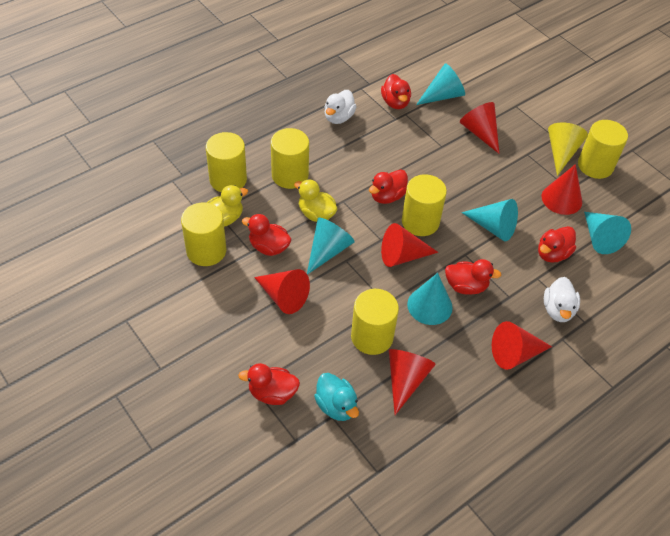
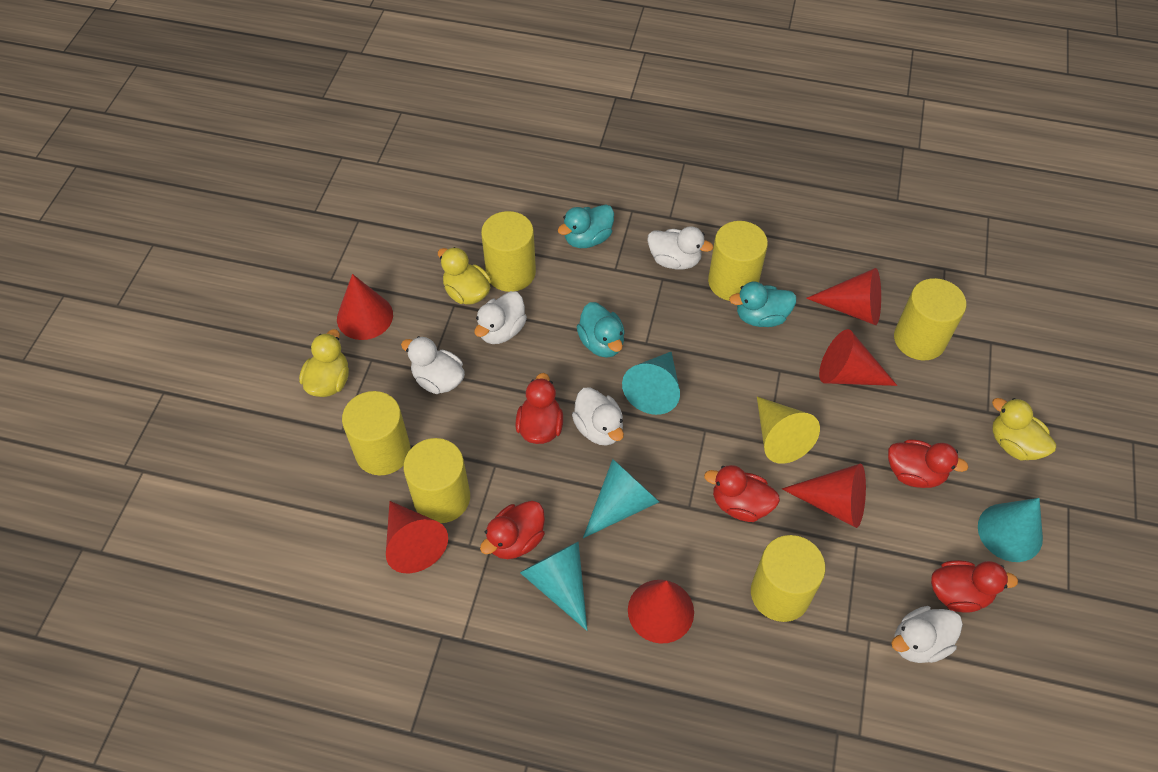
red duck: 6 -> 5
turquoise cone: 5 -> 4
turquoise duck: 1 -> 3
white duck: 2 -> 5
yellow duck: 2 -> 3

